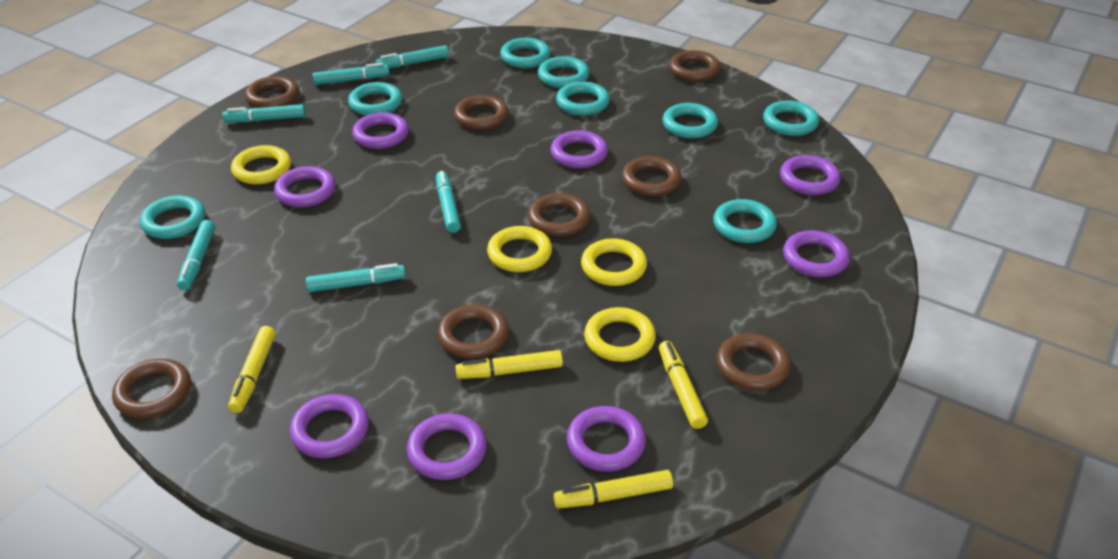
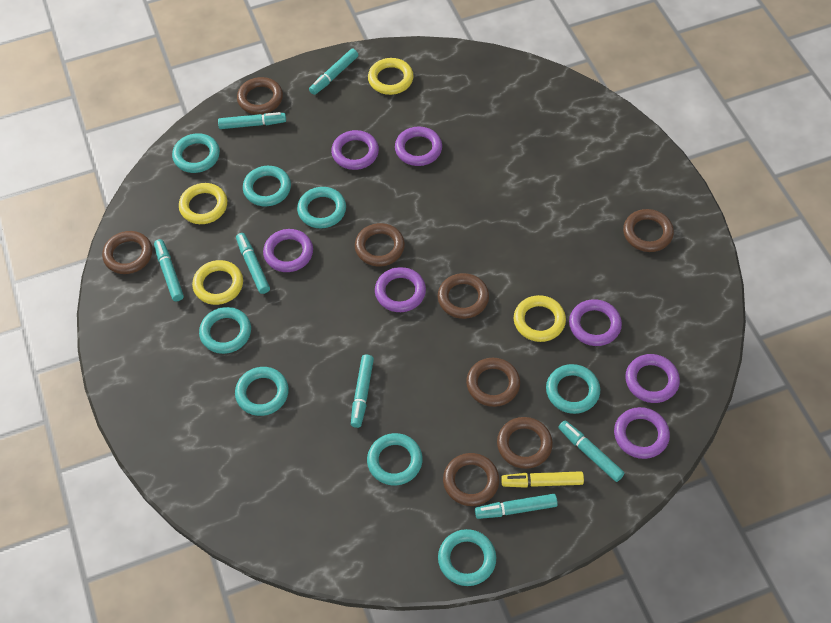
purple ring: 8 -> 7
turquoise marker: 6 -> 7
yellow marker: 4 -> 1

